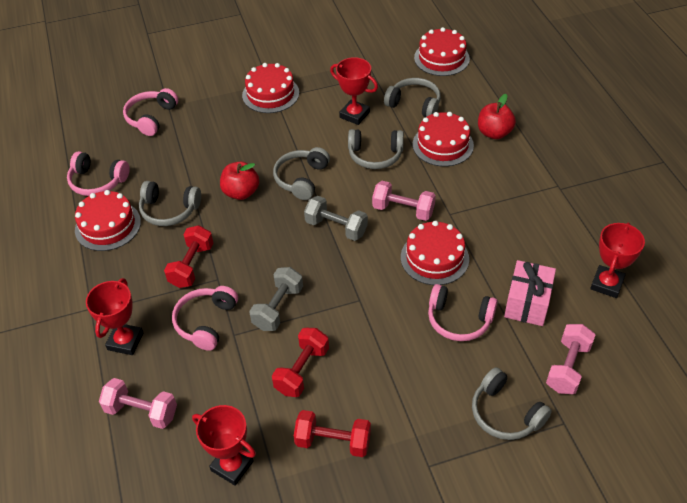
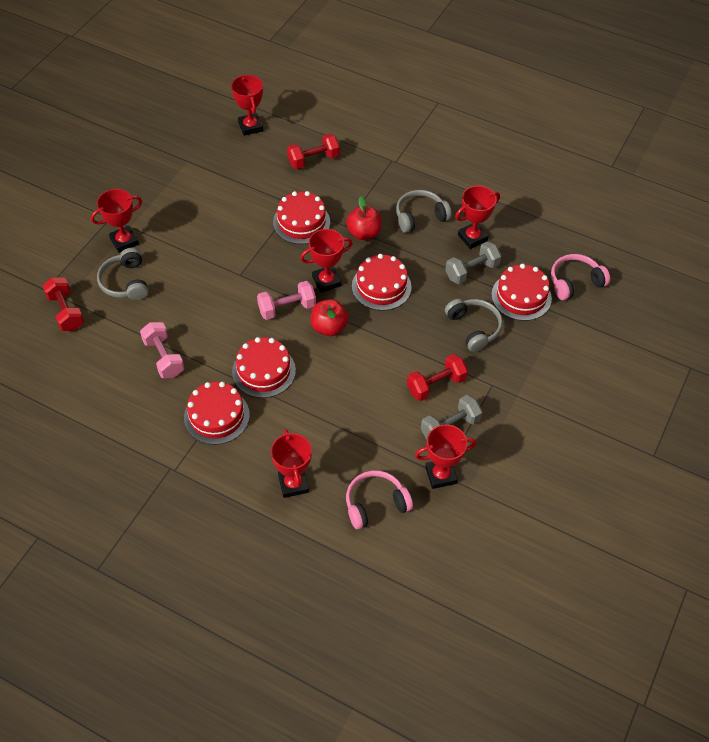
grey headphones: 5 -> 3
pink dumbbell: 3 -> 2
pink gift: 1 -> 0
pink headphones: 4 -> 2
red trophy: 4 -> 6

